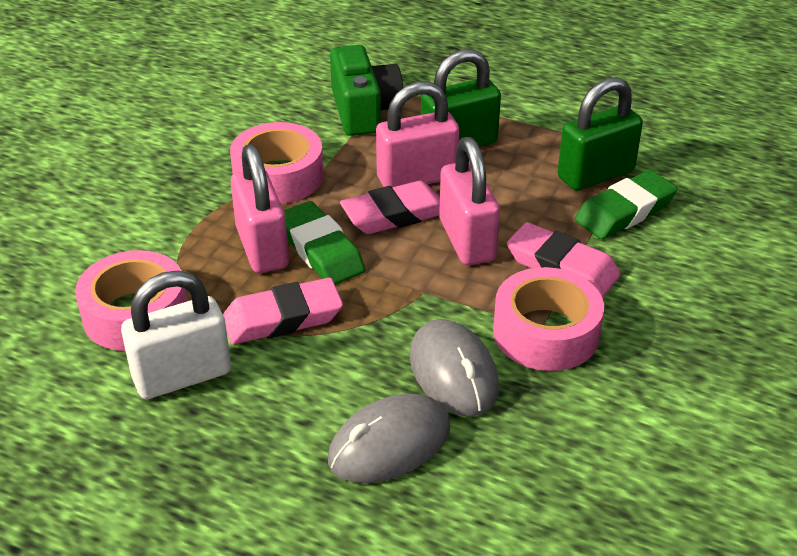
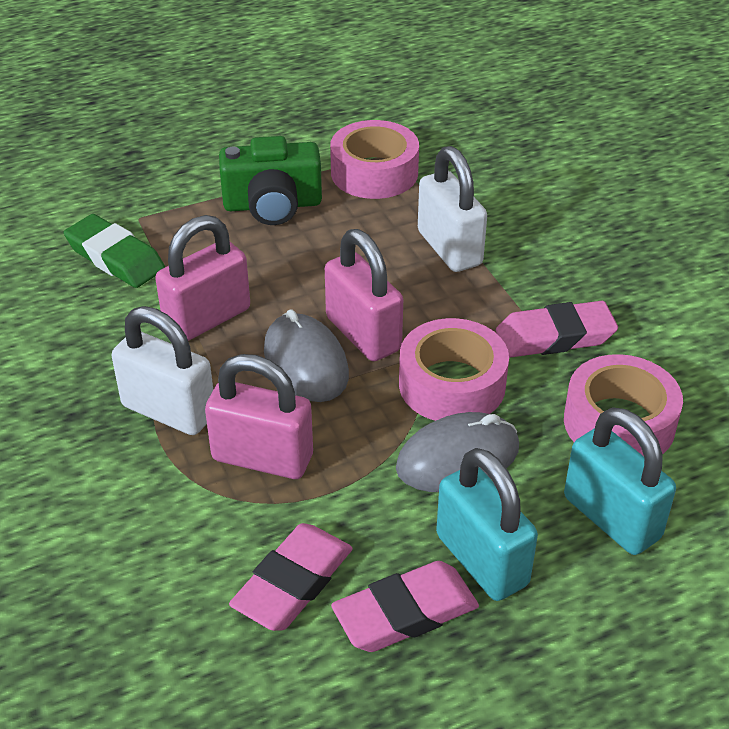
green eraser: 2 -> 1
green padlock: 2 -> 0
turquoise padlock: 0 -> 2
white padlock: 1 -> 2

